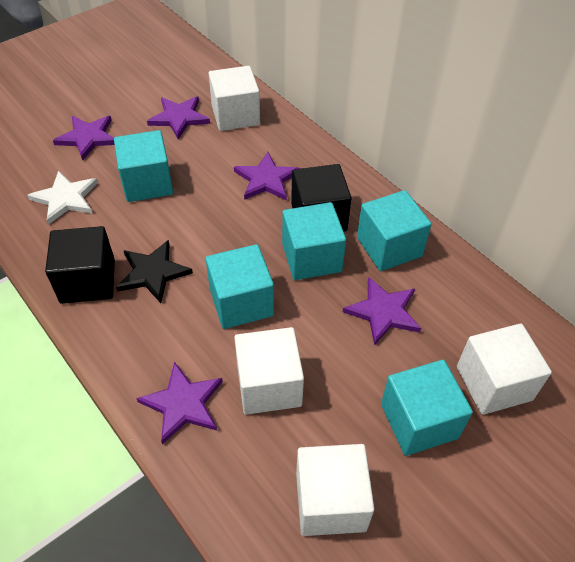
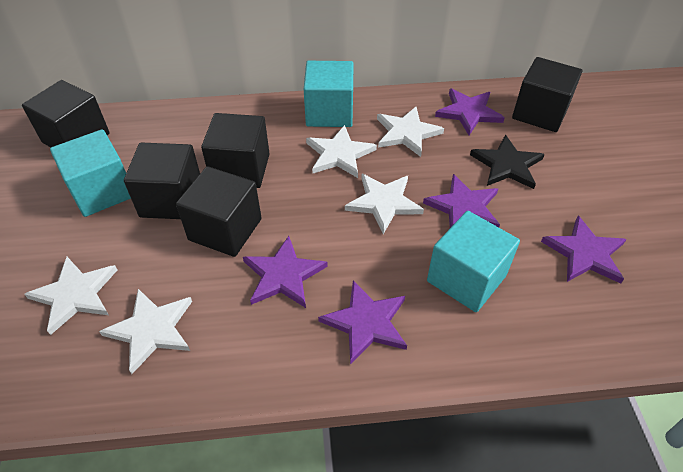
black cube: 2 -> 5
turquoise cube: 5 -> 3
white cube: 4 -> 0
white star: 1 -> 5

